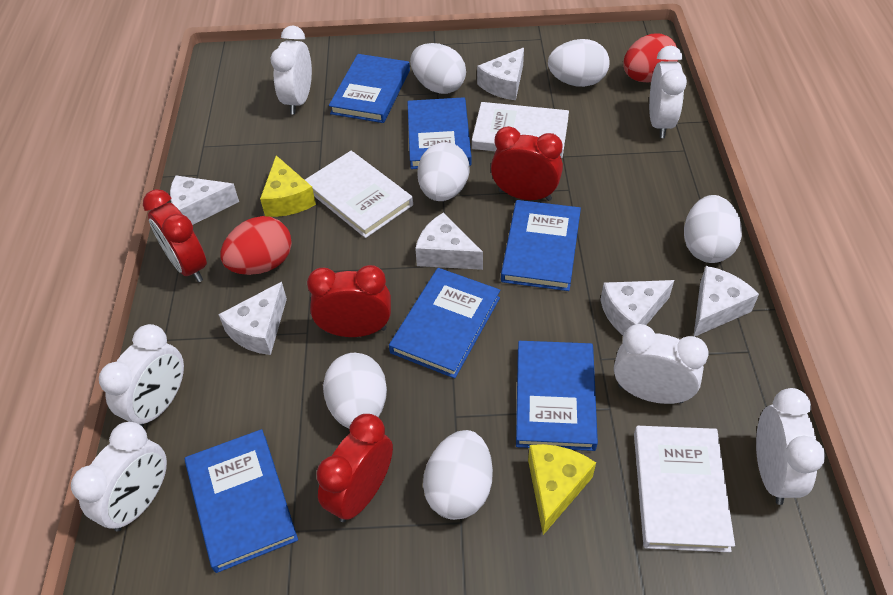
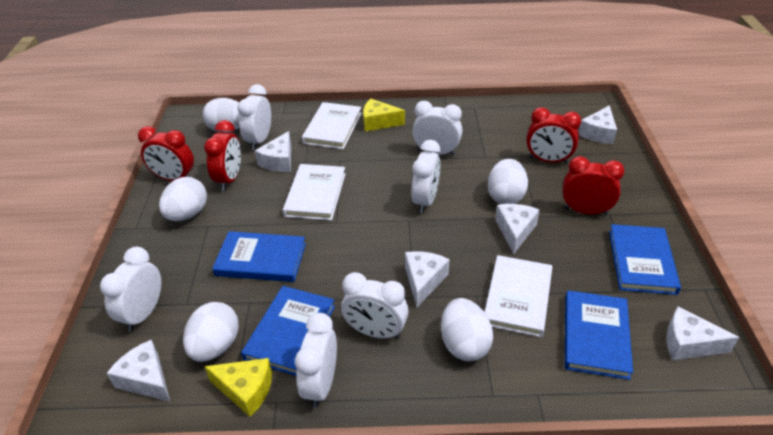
blue book: 6 -> 4
red egg: 2 -> 0
white egg: 6 -> 5

